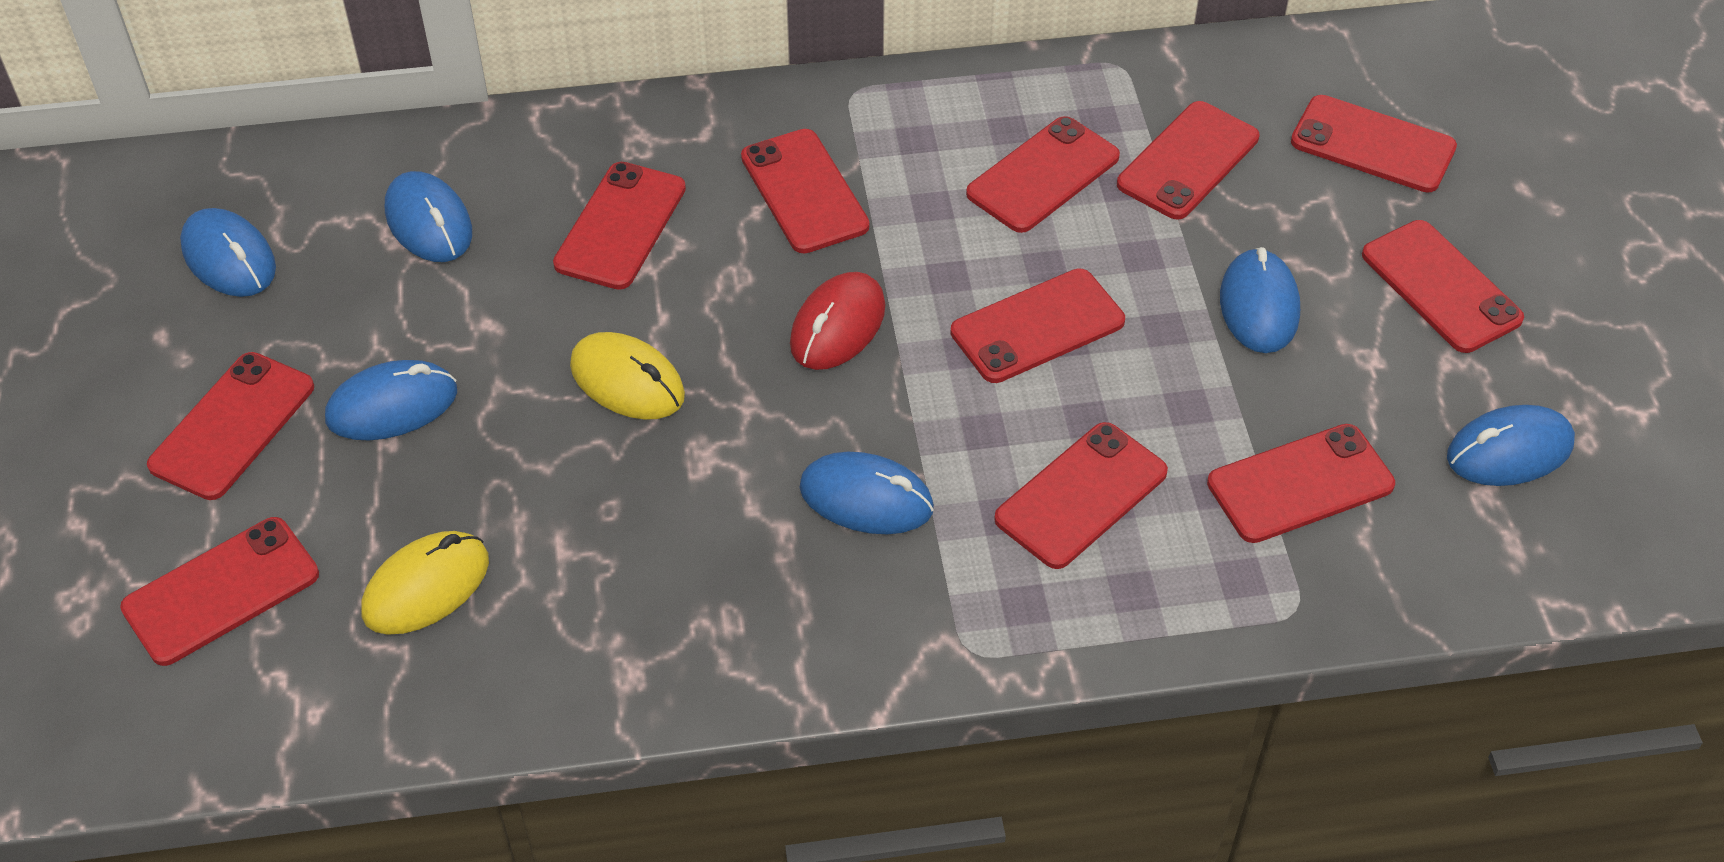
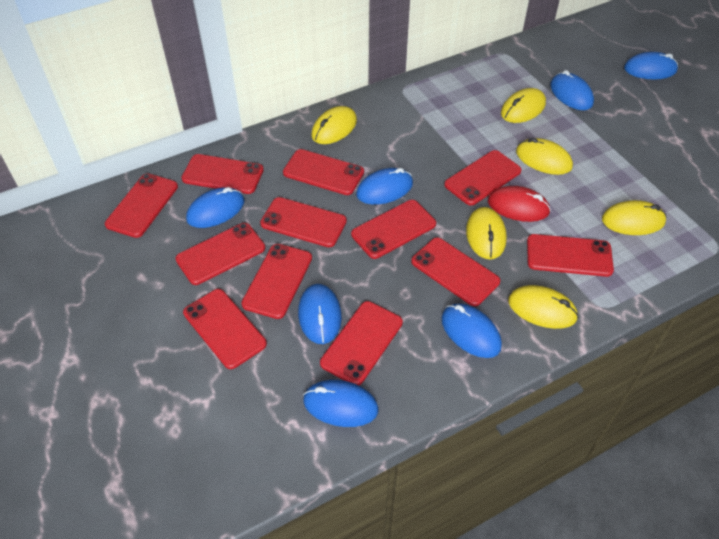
blue mouse: 6 -> 7
red phone: 11 -> 12
yellow mouse: 2 -> 6

